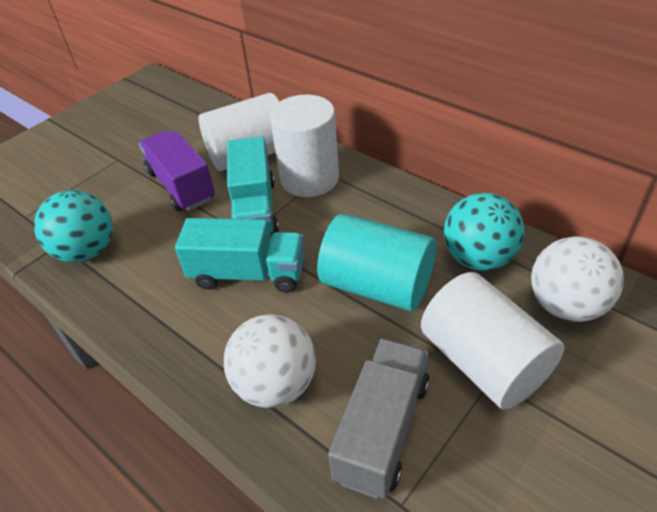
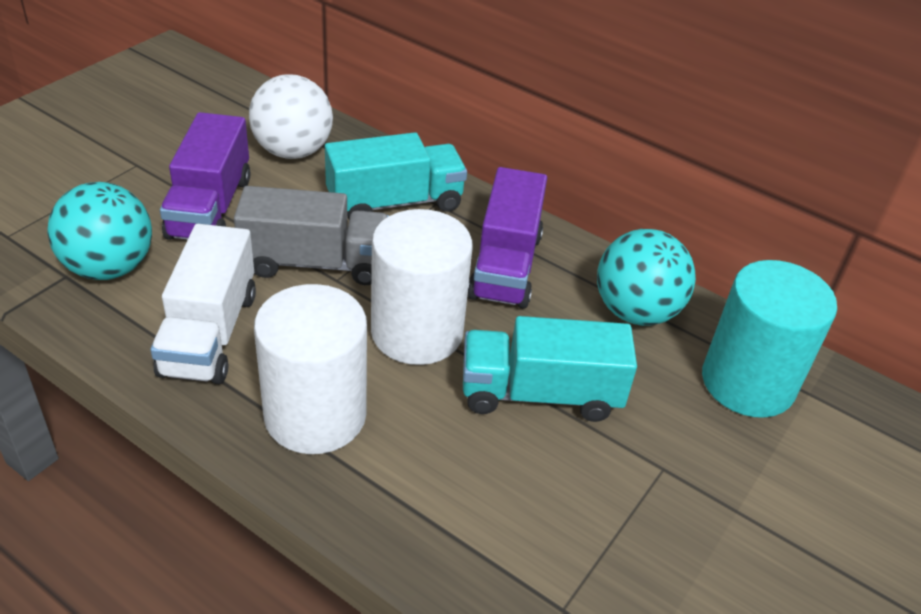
purple truck: 1 -> 2
white ball: 2 -> 1
white cylinder: 3 -> 2
white truck: 0 -> 1

